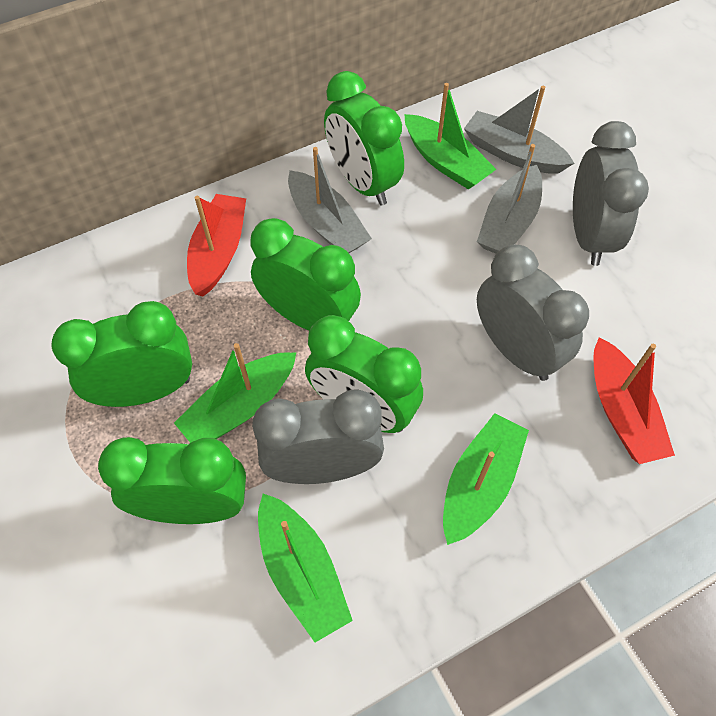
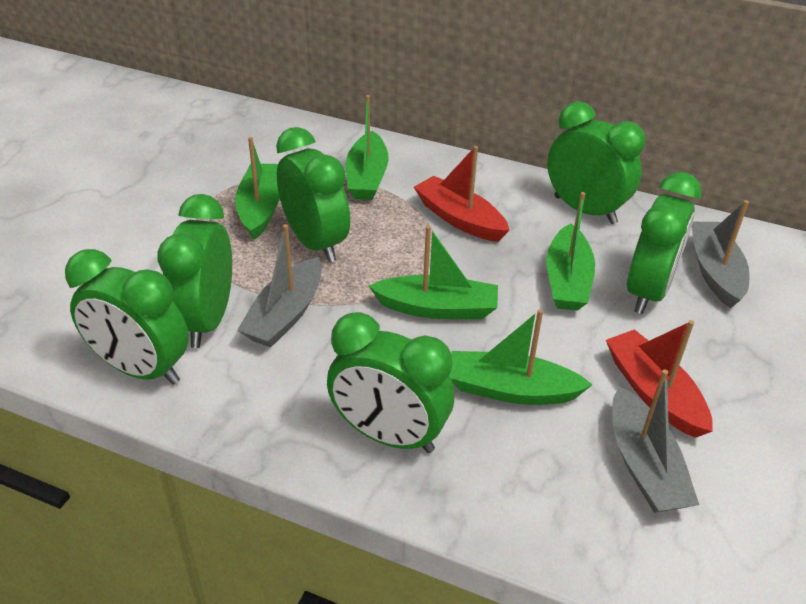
green boat: 4 -> 5
green clock: 5 -> 6
grey clock: 3 -> 0

